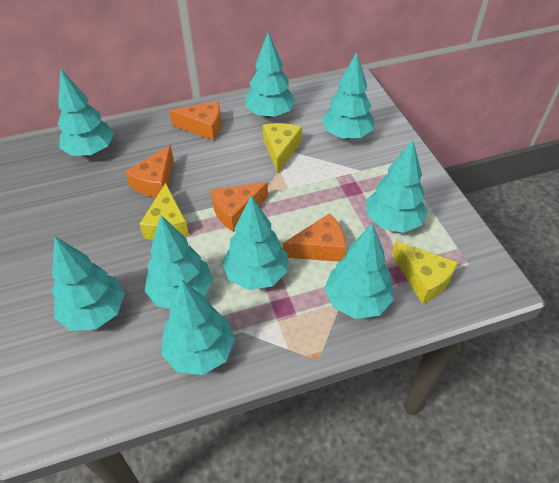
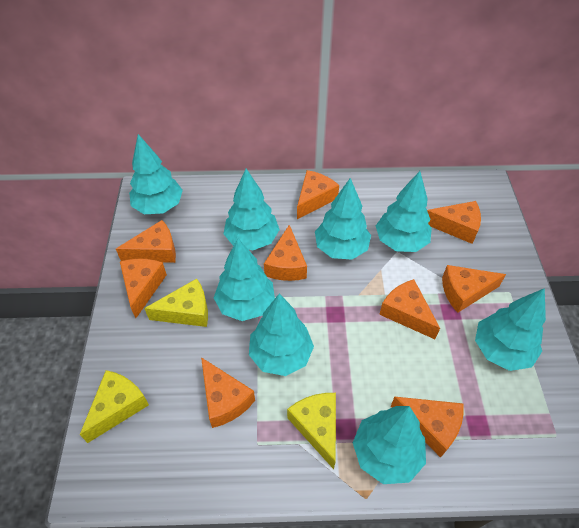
orange cheese: 4 -> 9
turquoise tree: 9 -> 8

